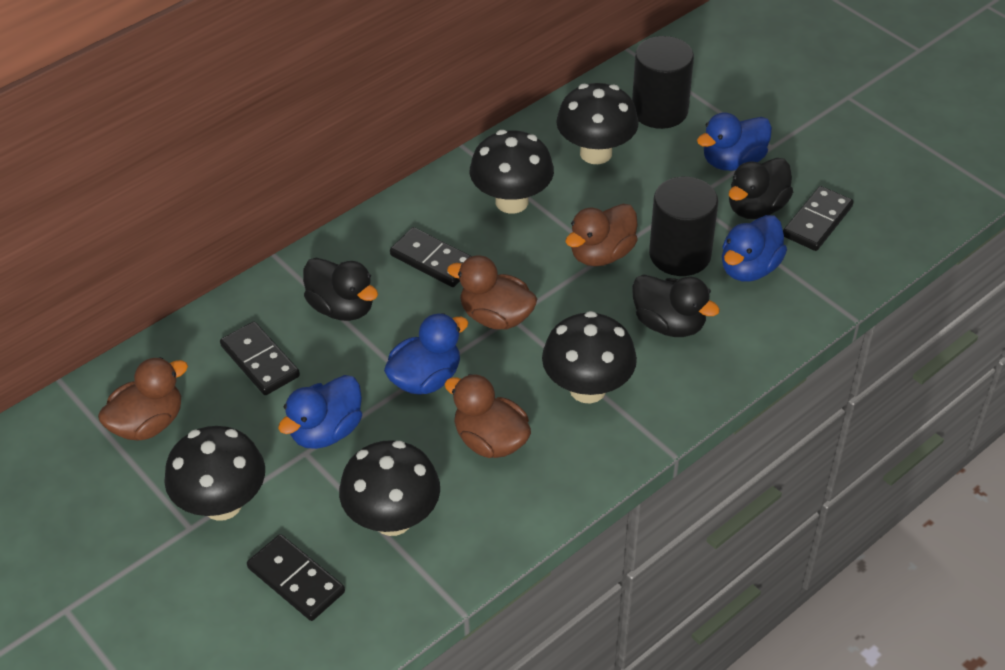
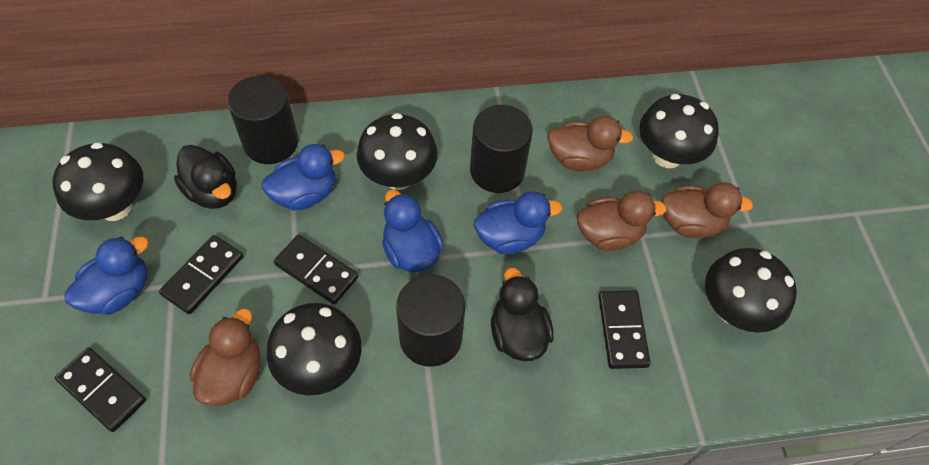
black cylinder: 2 -> 3
black duck: 3 -> 2

